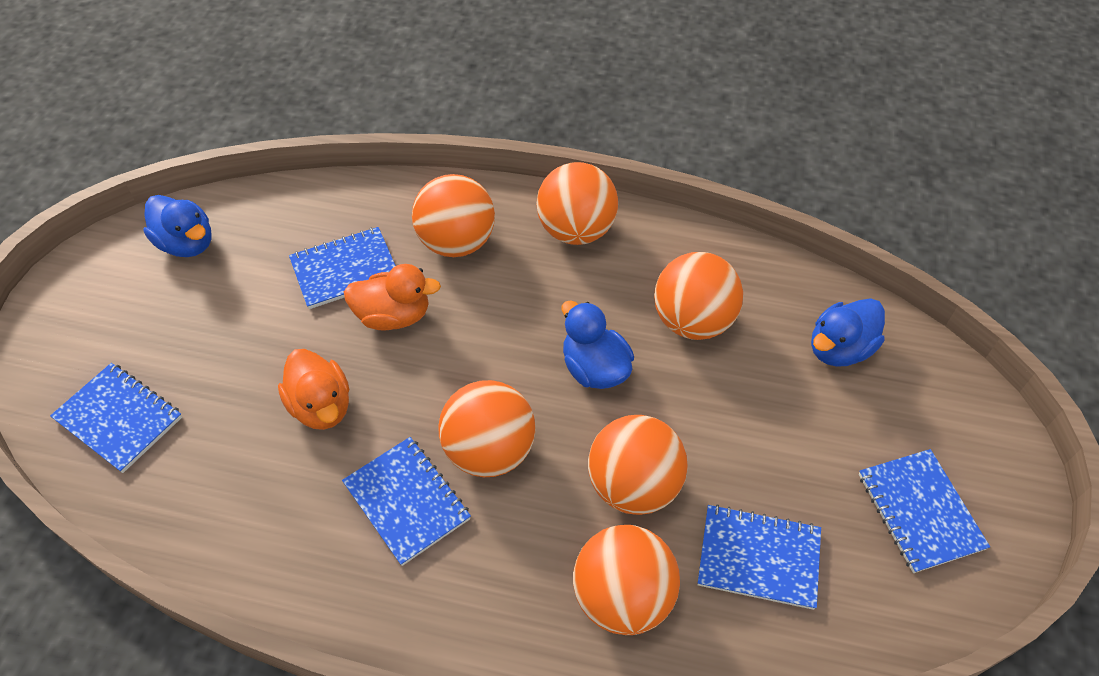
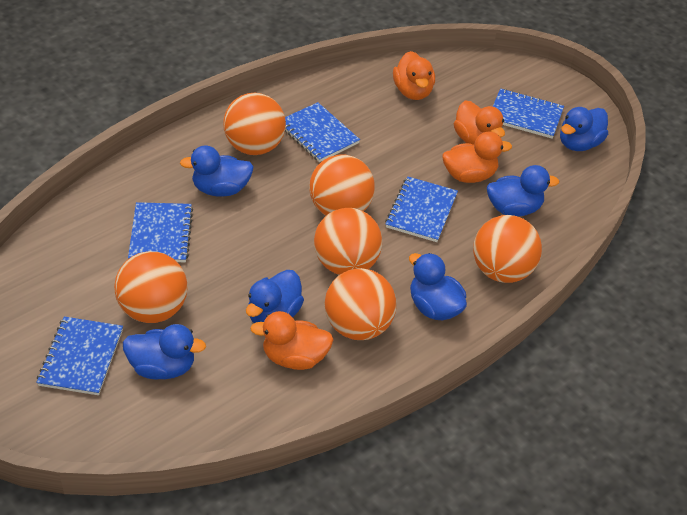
blue duck: 3 -> 6
orange duck: 2 -> 4

